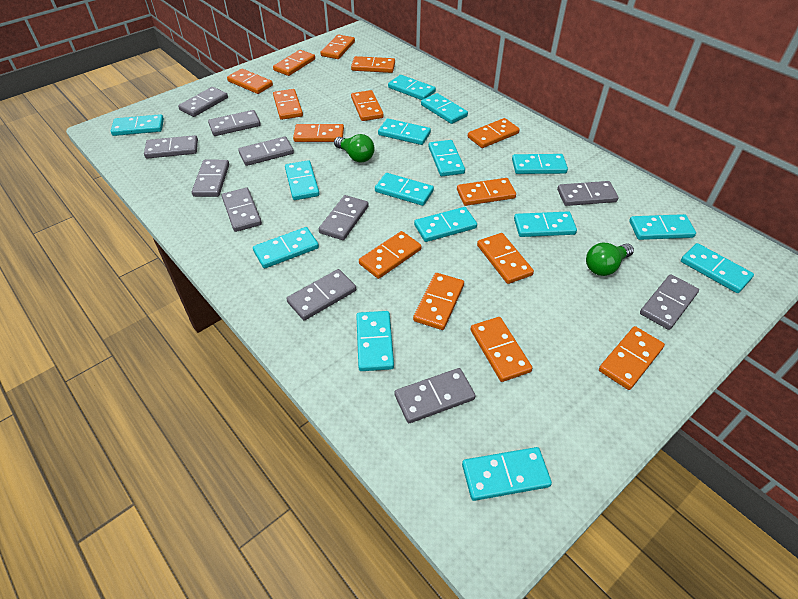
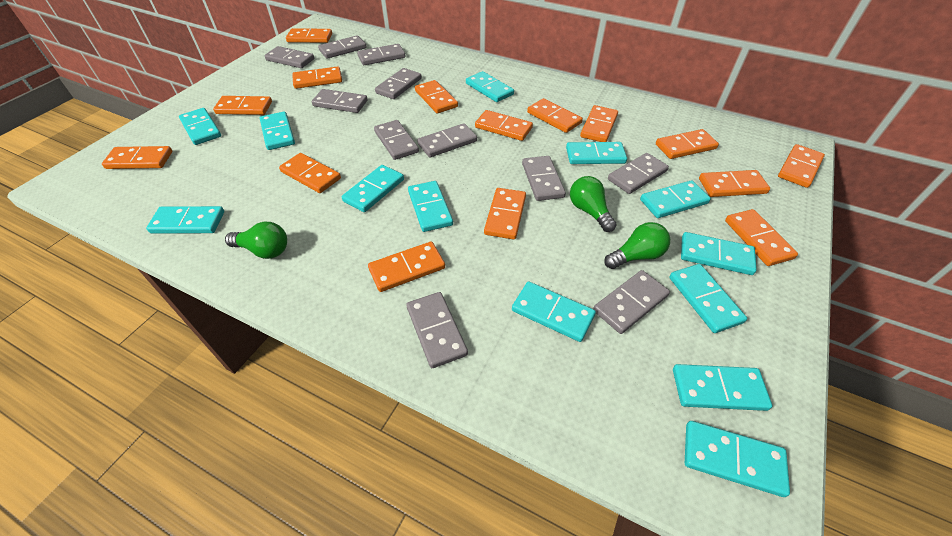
green light bulb: 2 -> 3
orange domino: 14 -> 15
turquoise domino: 15 -> 13

